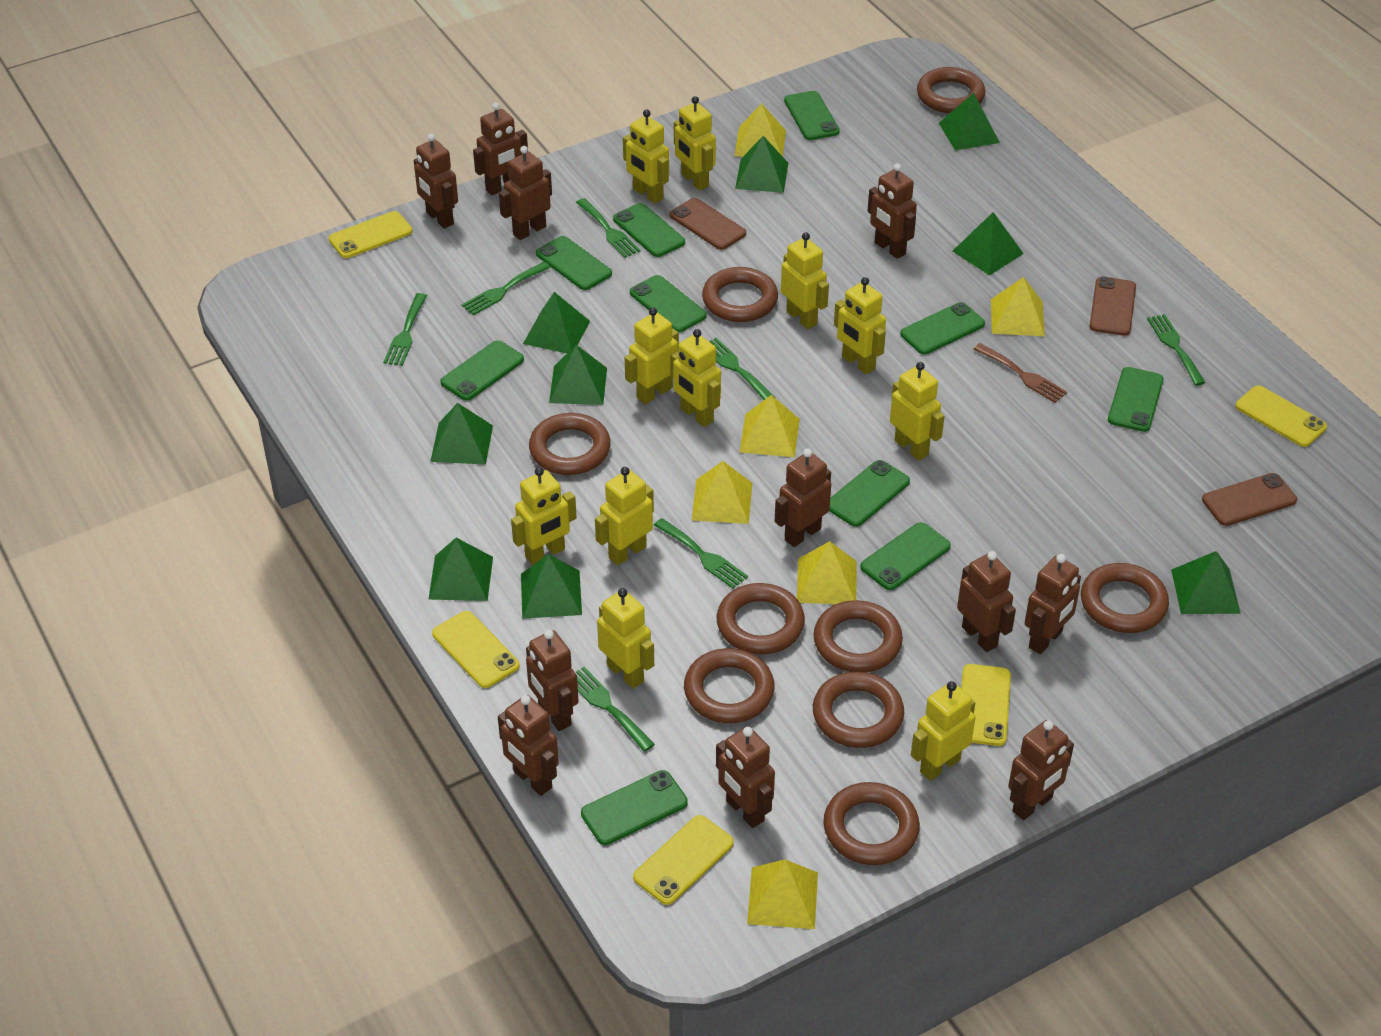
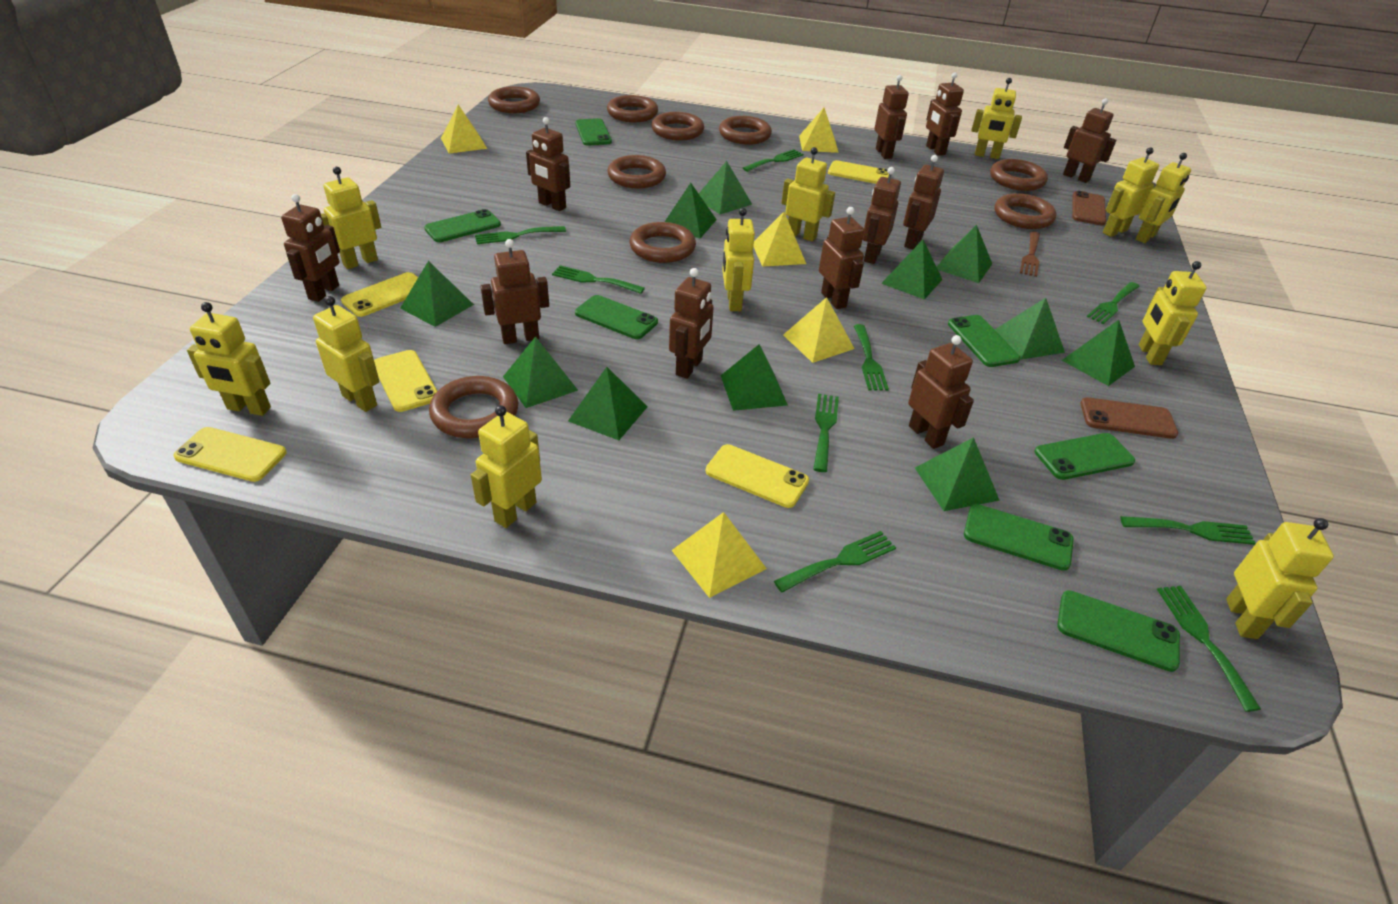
brown phone: 3 -> 2
green fork: 7 -> 9
green phone: 10 -> 7
green pyramid: 9 -> 11
yellow pyramid: 6 -> 5

